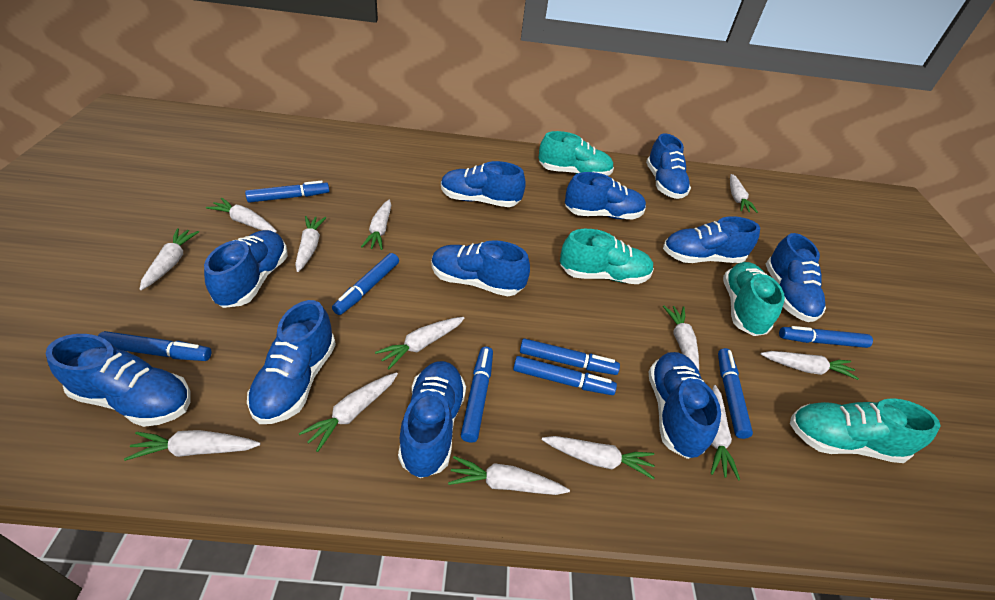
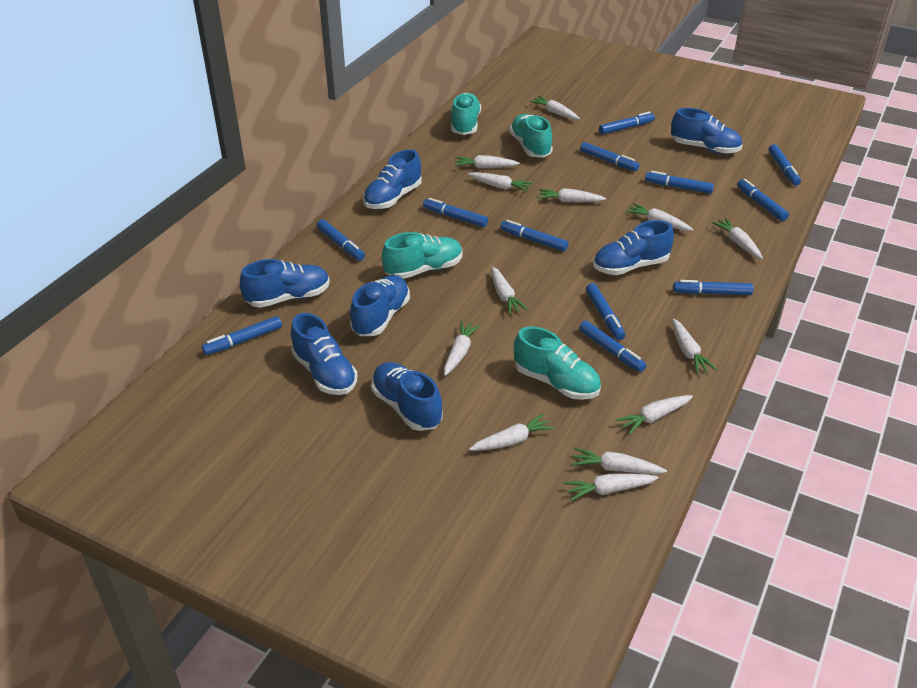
blue marker: 8 -> 12
blue shoe: 11 -> 7

